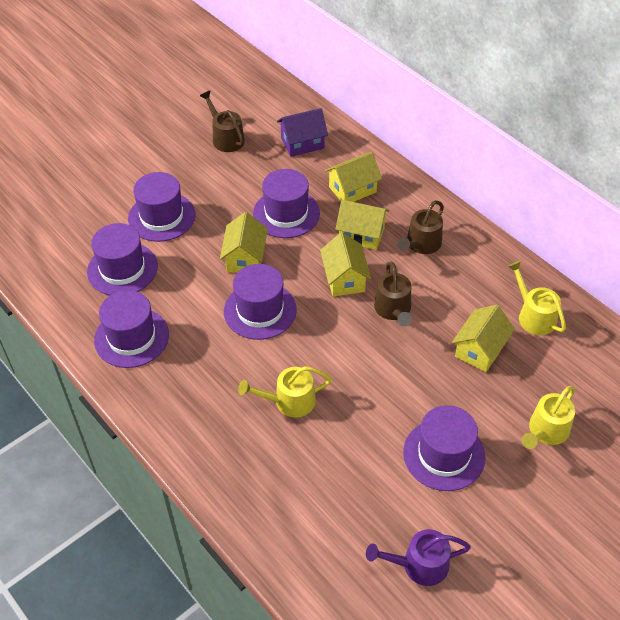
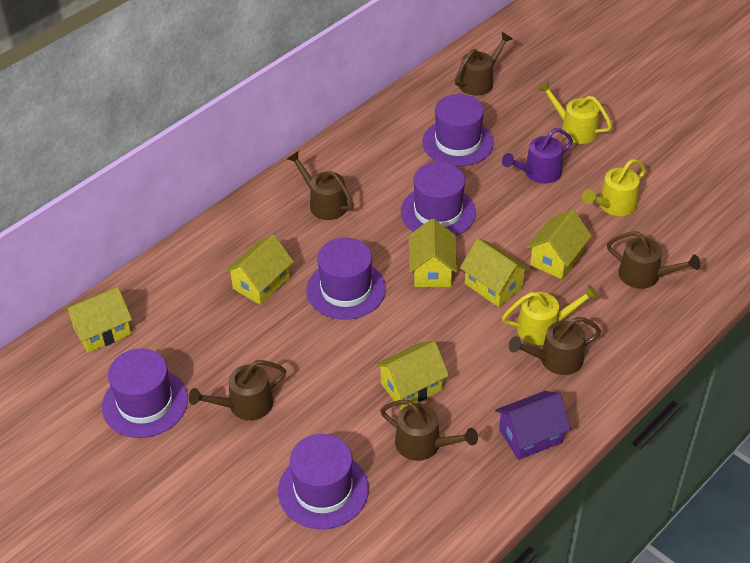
brown watering can: 3 -> 6
purple hat: 6 -> 5
yellow house: 5 -> 6

